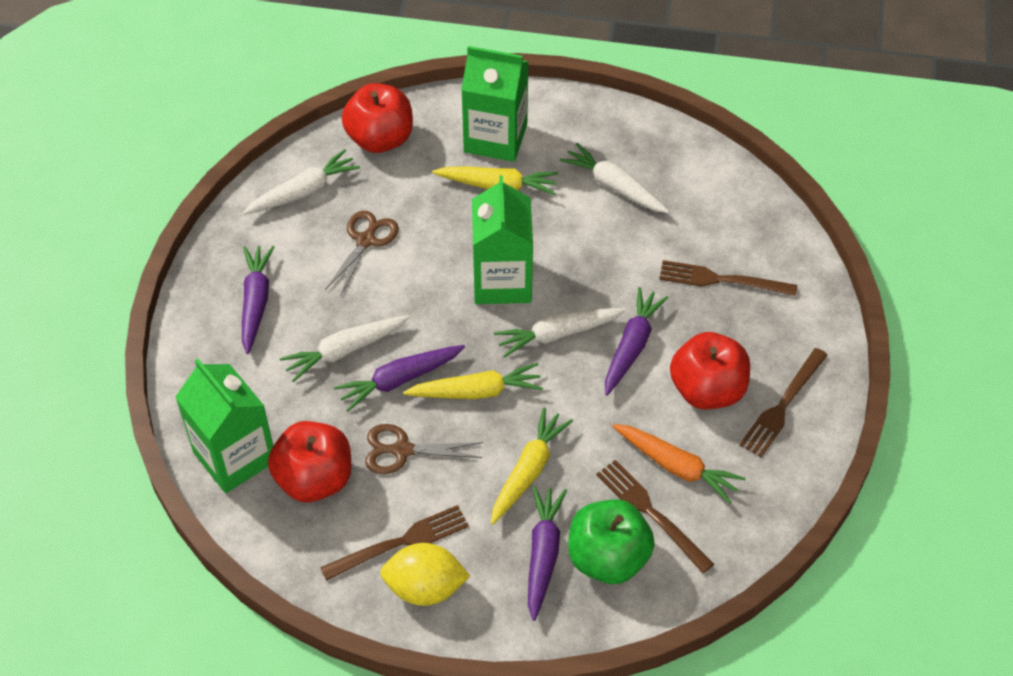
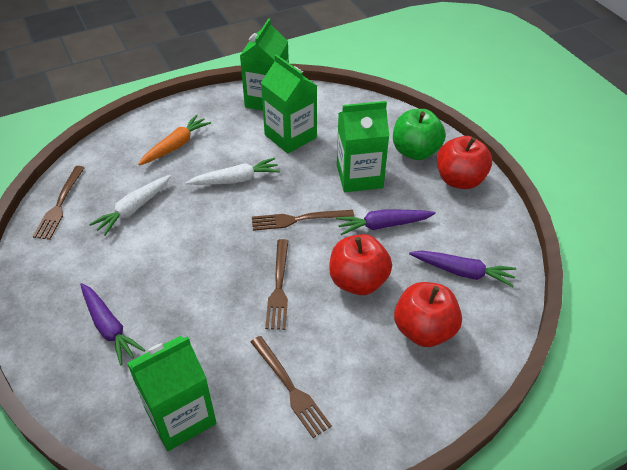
brown scissors: 2 -> 0
green carton: 3 -> 4
purple carrot: 4 -> 3
white carrot: 4 -> 2
yellow carrot: 3 -> 0
yellow lemon: 1 -> 0

